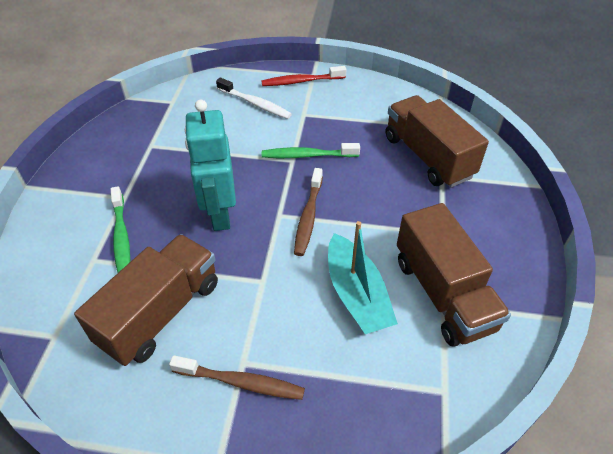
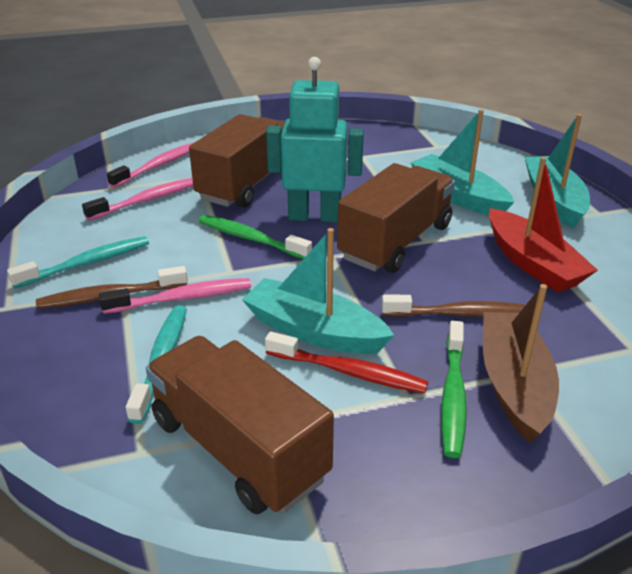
brown boat: 0 -> 1
pink toothbrush: 0 -> 3
red boat: 0 -> 1
turquoise boat: 1 -> 3
turquoise toothbrush: 0 -> 2
white toothbrush: 1 -> 0

